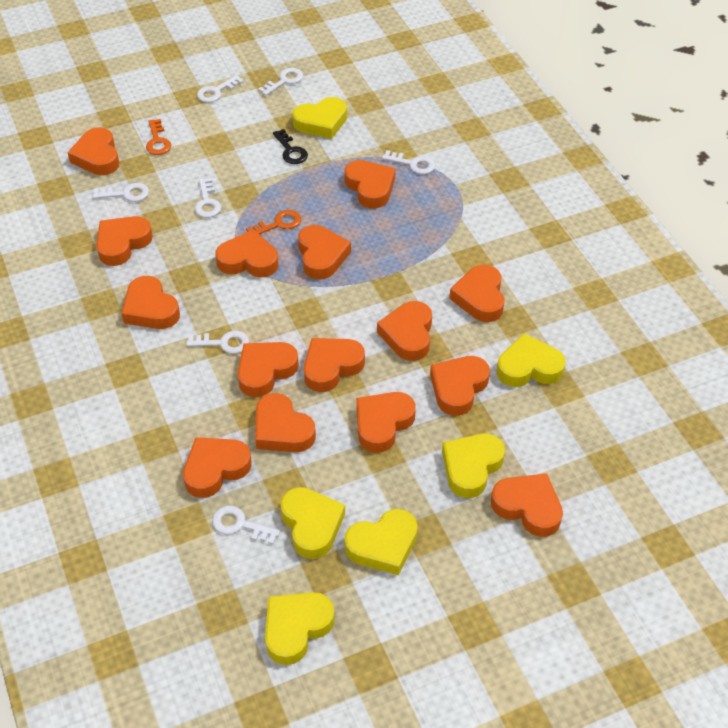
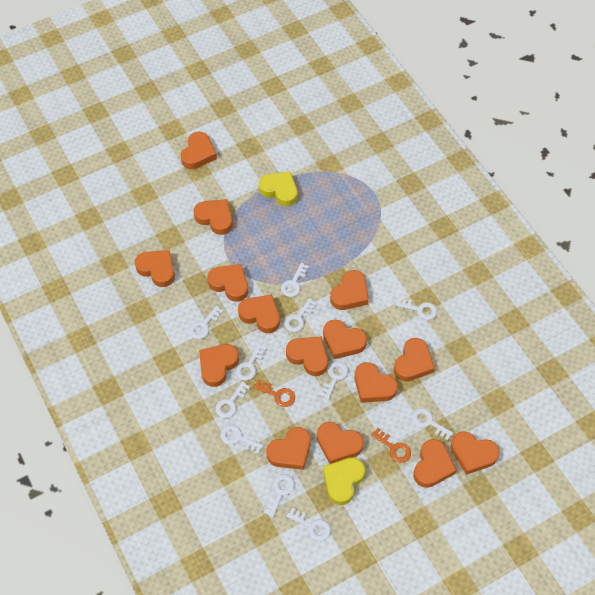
black key: 1 -> 0
white key: 7 -> 11
yellow heart: 6 -> 2

